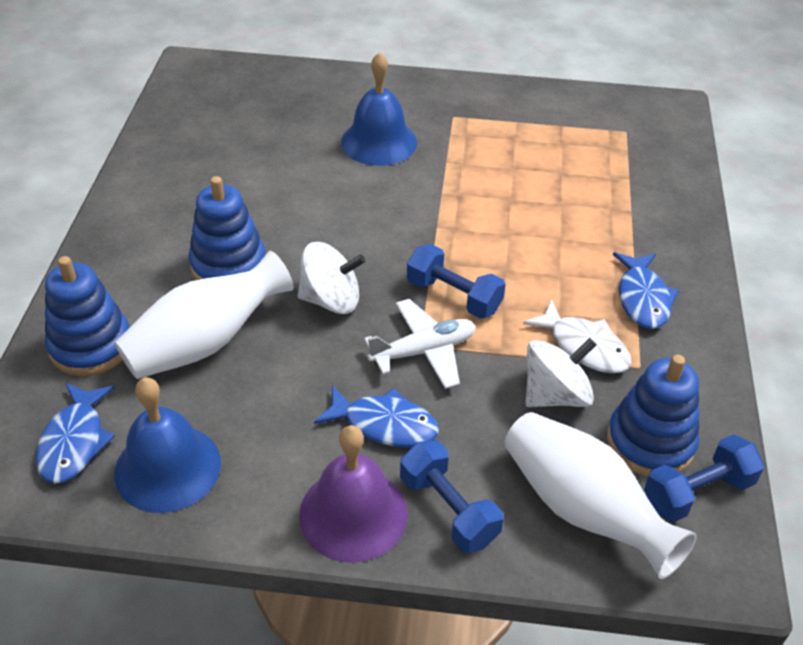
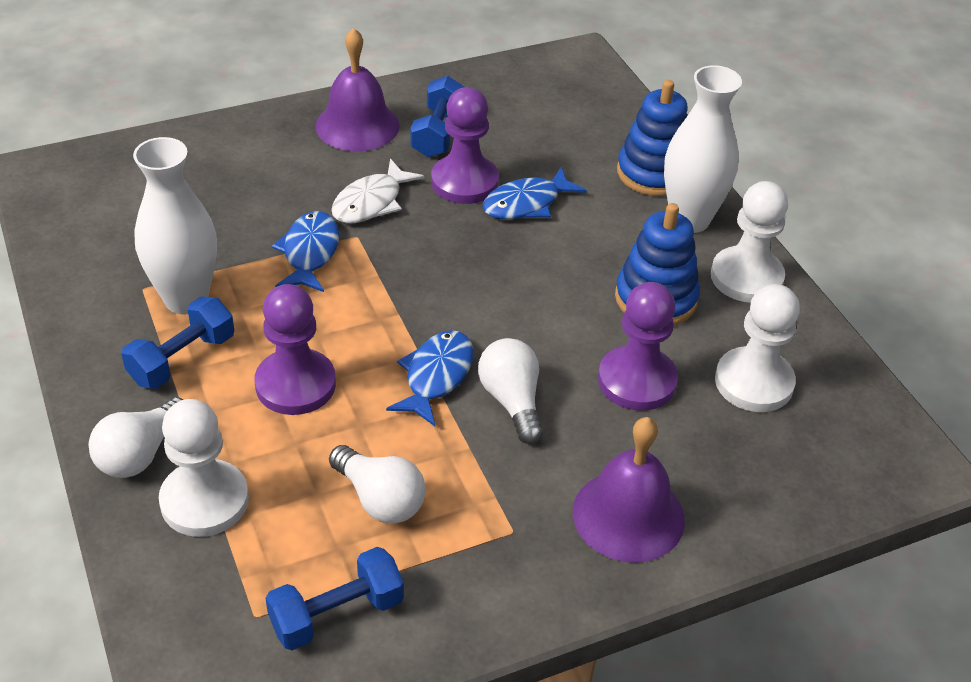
blue bell: 2 -> 0
blue stacking toy: 3 -> 2
purple bell: 1 -> 2
purple pawn: 0 -> 3
white light bulb: 0 -> 3
white pawn: 0 -> 3
white plane: 1 -> 0
white spinning top: 2 -> 0

